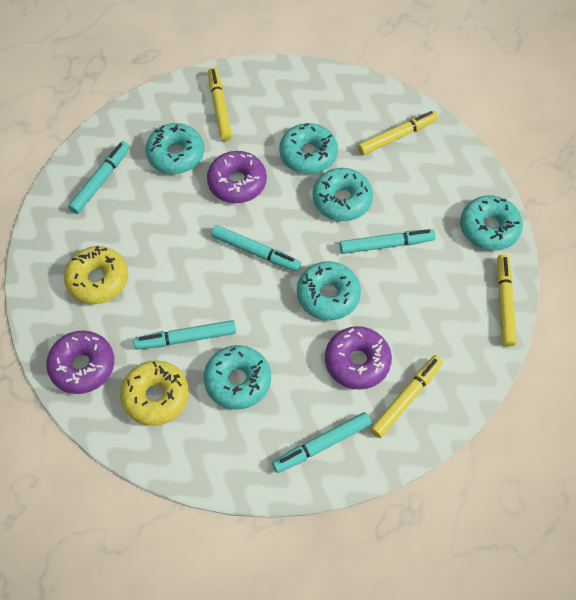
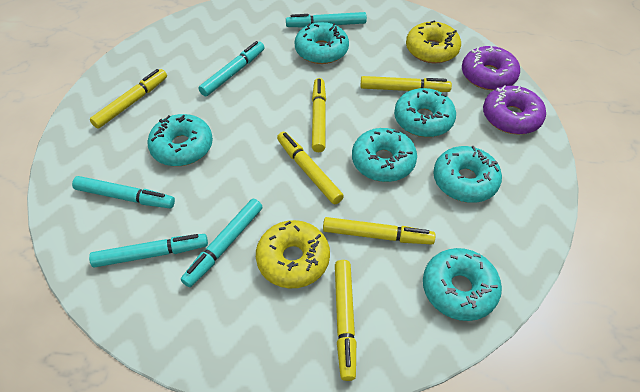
purple donut: 3 -> 2
yellow marker: 4 -> 6

